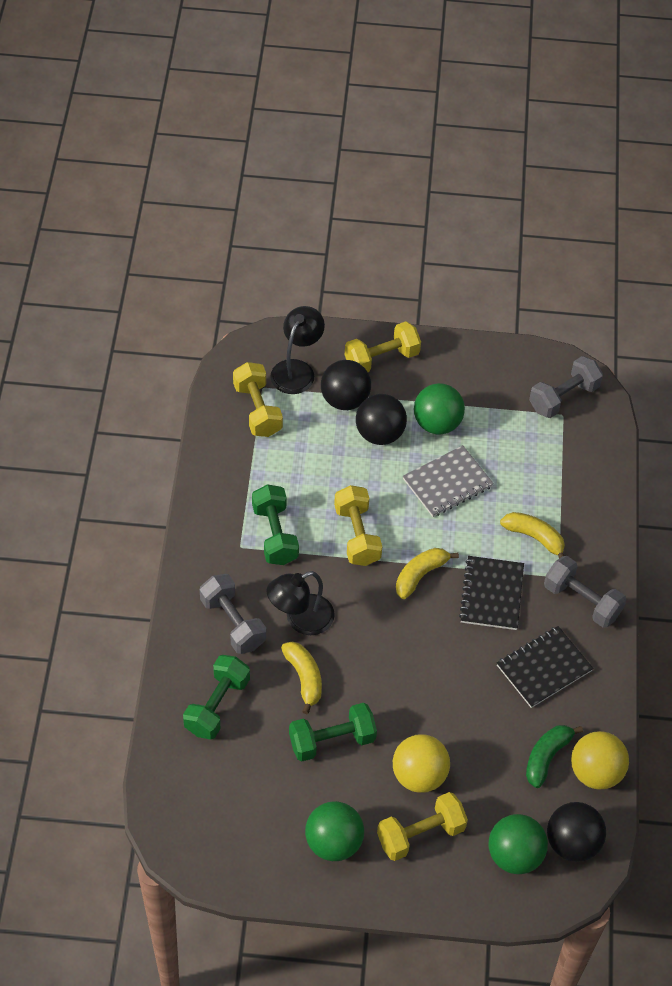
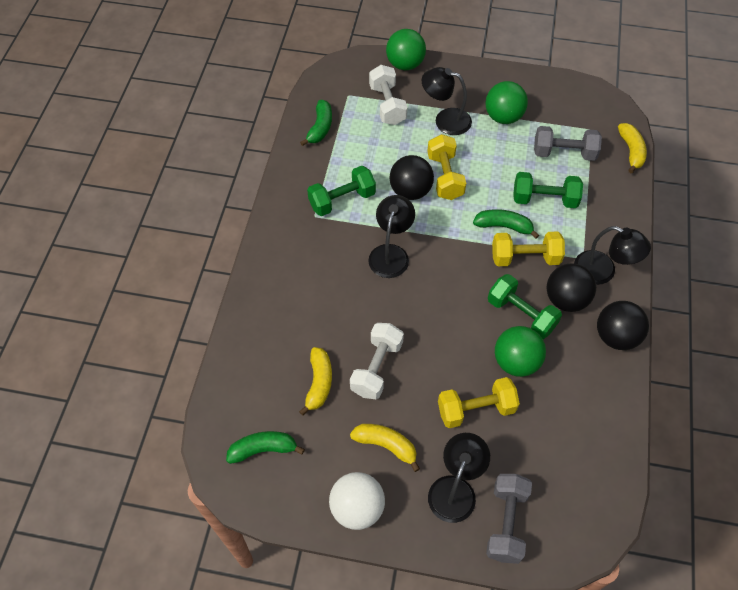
black lamp: 2 -> 4
black notebook: 2 -> 0
green banana: 1 -> 3
grey dumbbell: 3 -> 2
grey notebook: 1 -> 0
white ball: 0 -> 1
white dumbbell: 0 -> 2
yellow ball: 2 -> 0
yellow dumbbell: 4 -> 3

